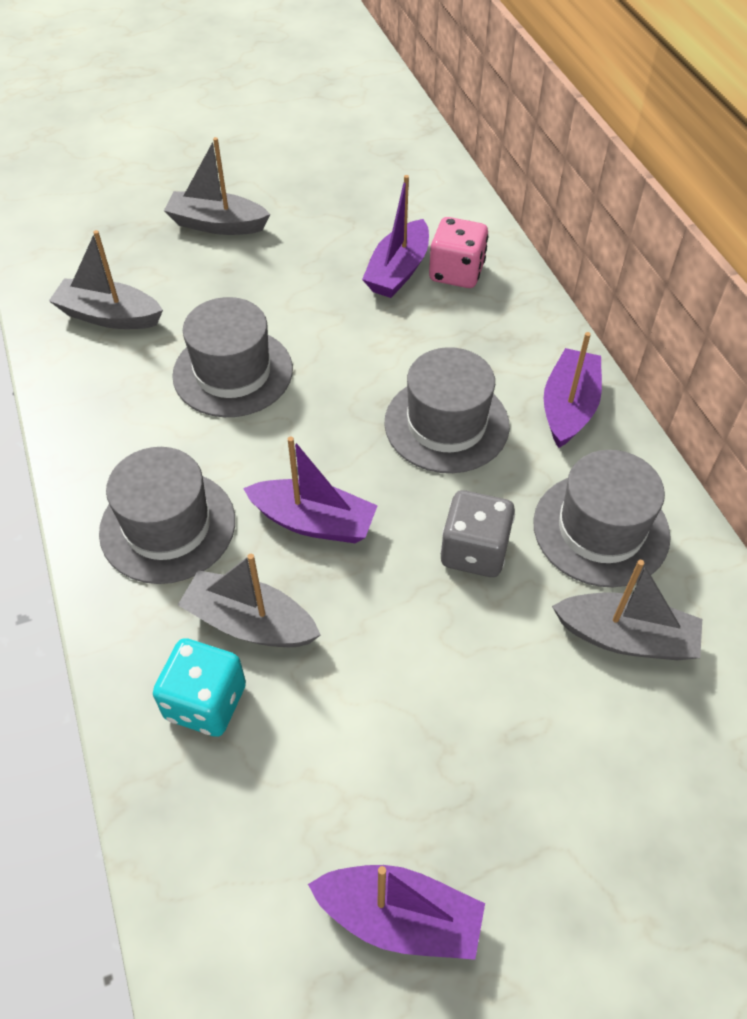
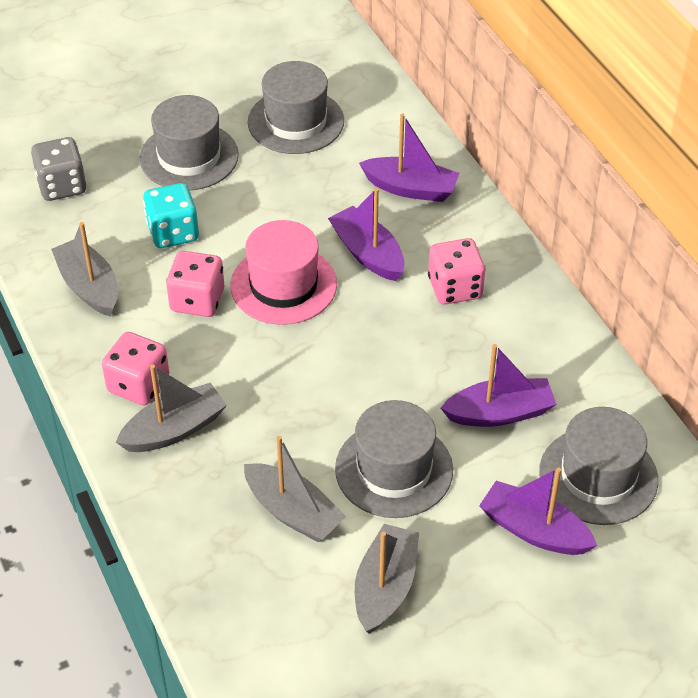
pink dice: 1 -> 3
pink hat: 0 -> 1

